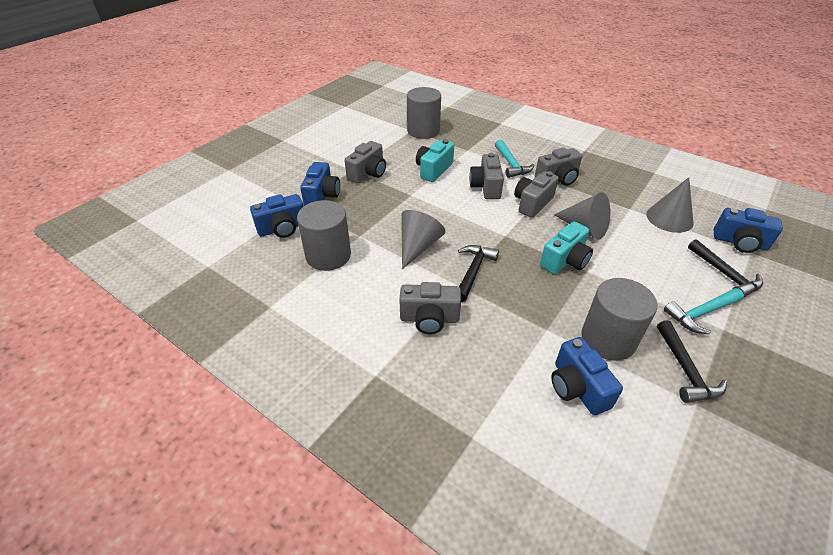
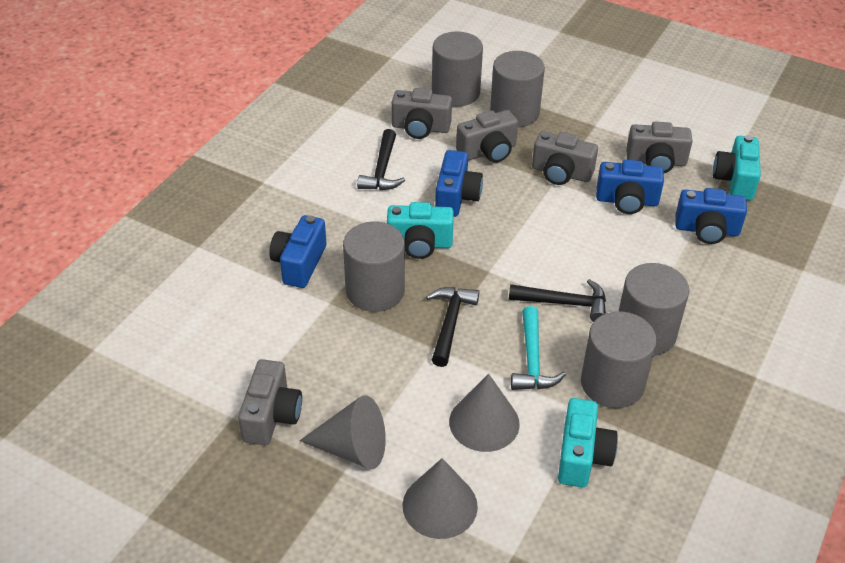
grey cylinder: 3 -> 5
turquoise camera: 2 -> 3
turquoise hammer: 2 -> 1

